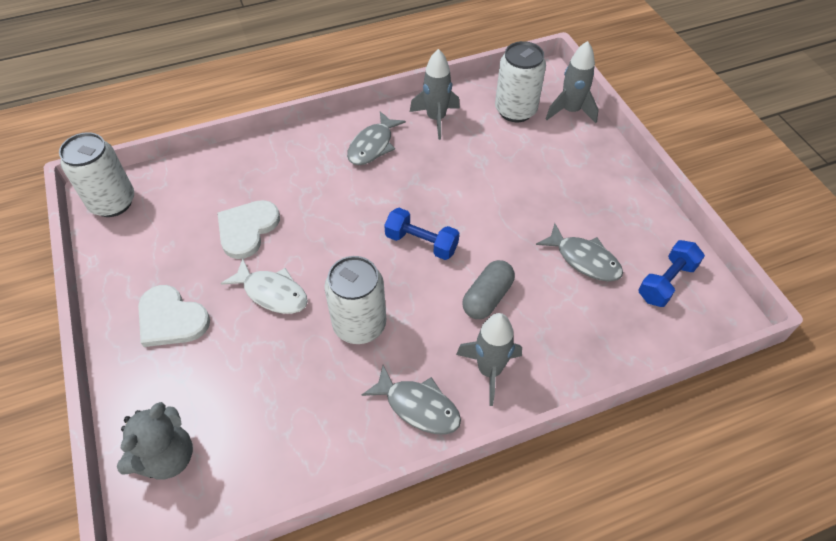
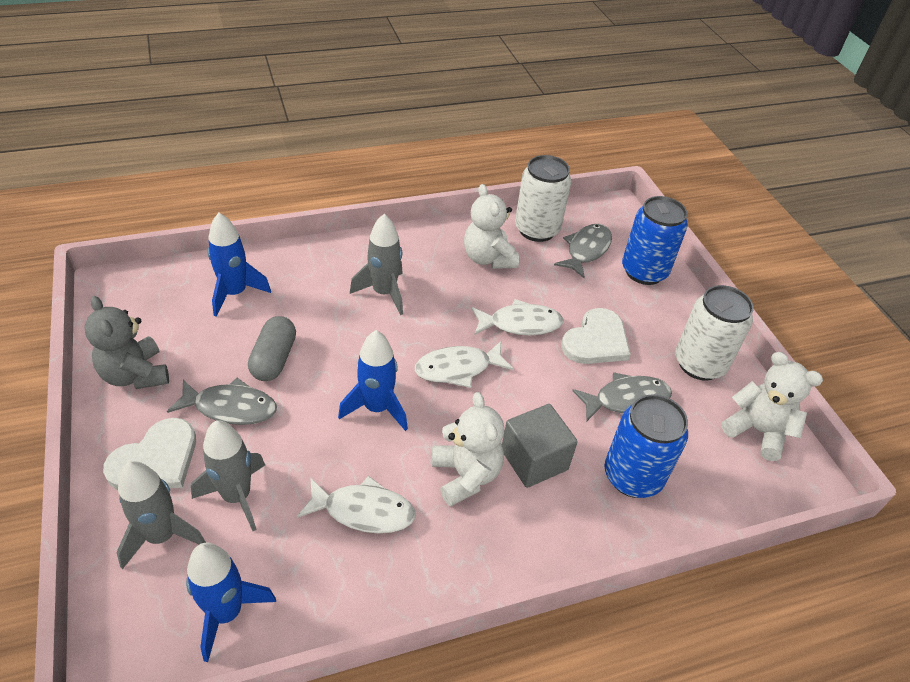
blue can: 0 -> 2
blue dumbbell: 2 -> 0
blue rocket: 0 -> 3
grey cube: 0 -> 1
white can: 3 -> 2
white fish: 1 -> 3
white teddy bear: 0 -> 3

